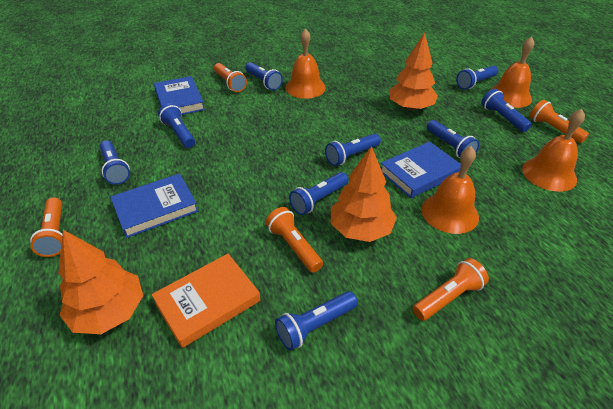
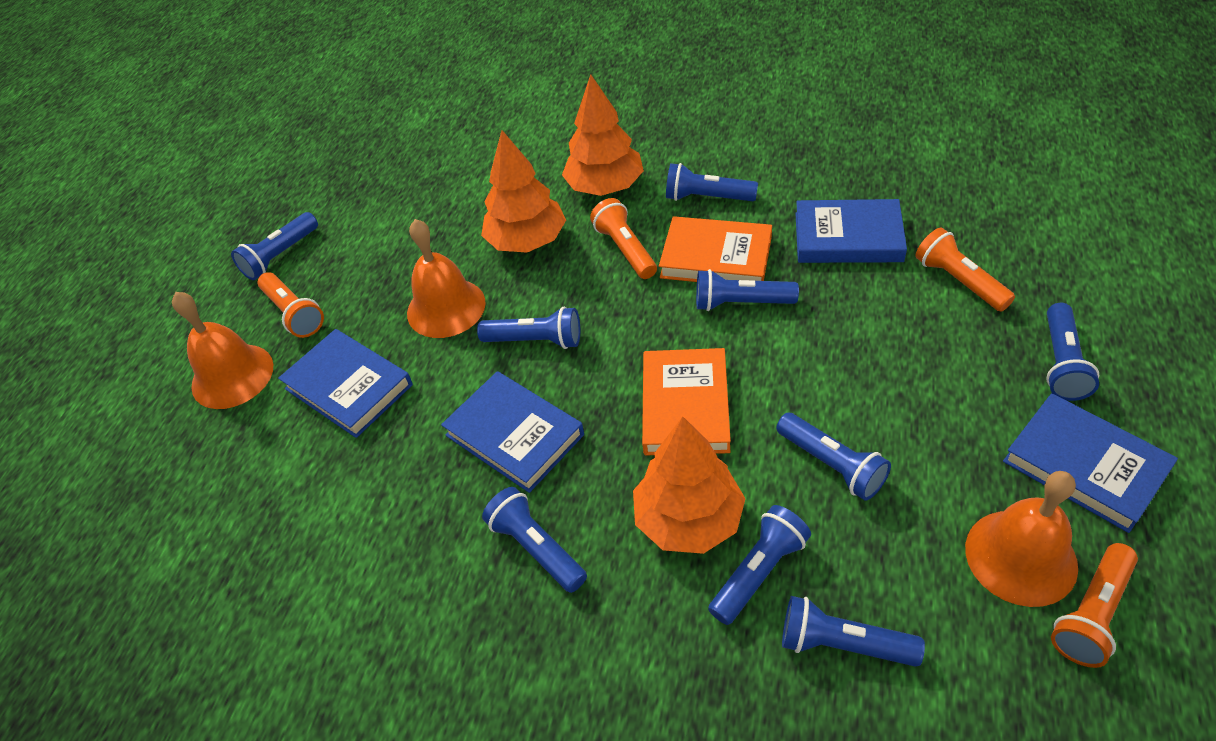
blue book: 3 -> 4
orange bell: 4 -> 3
orange book: 1 -> 2
orange flashlight: 5 -> 4

